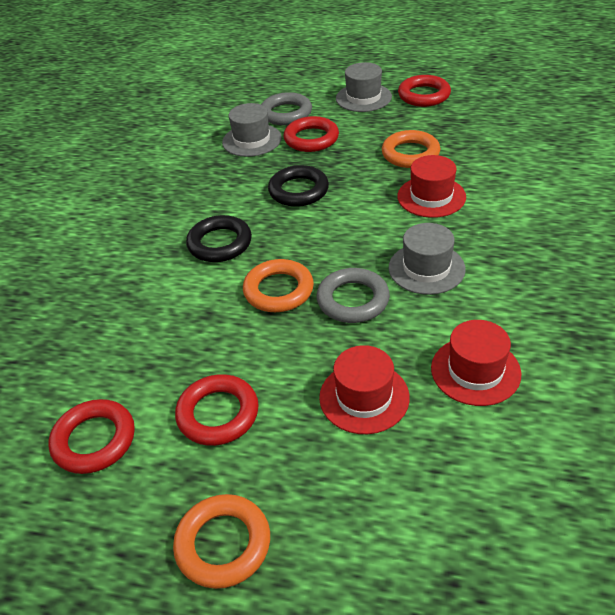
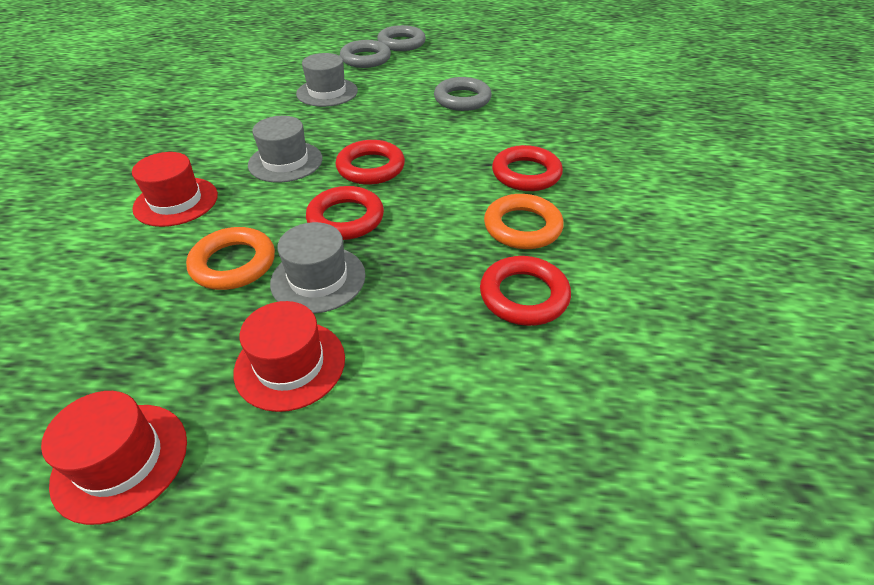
black ring: 2 -> 0
grey ring: 2 -> 3
orange ring: 3 -> 2

